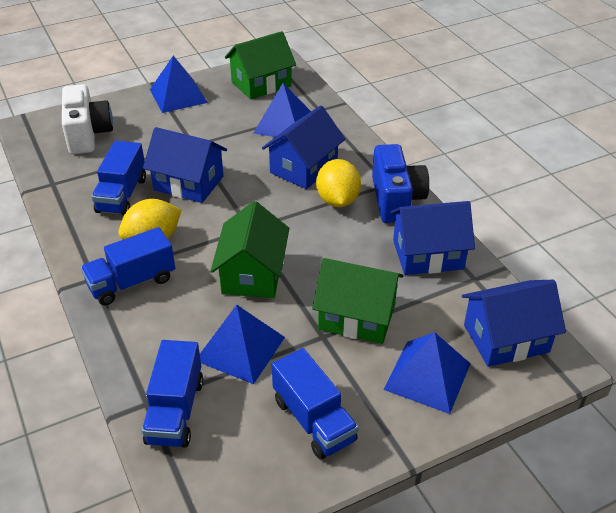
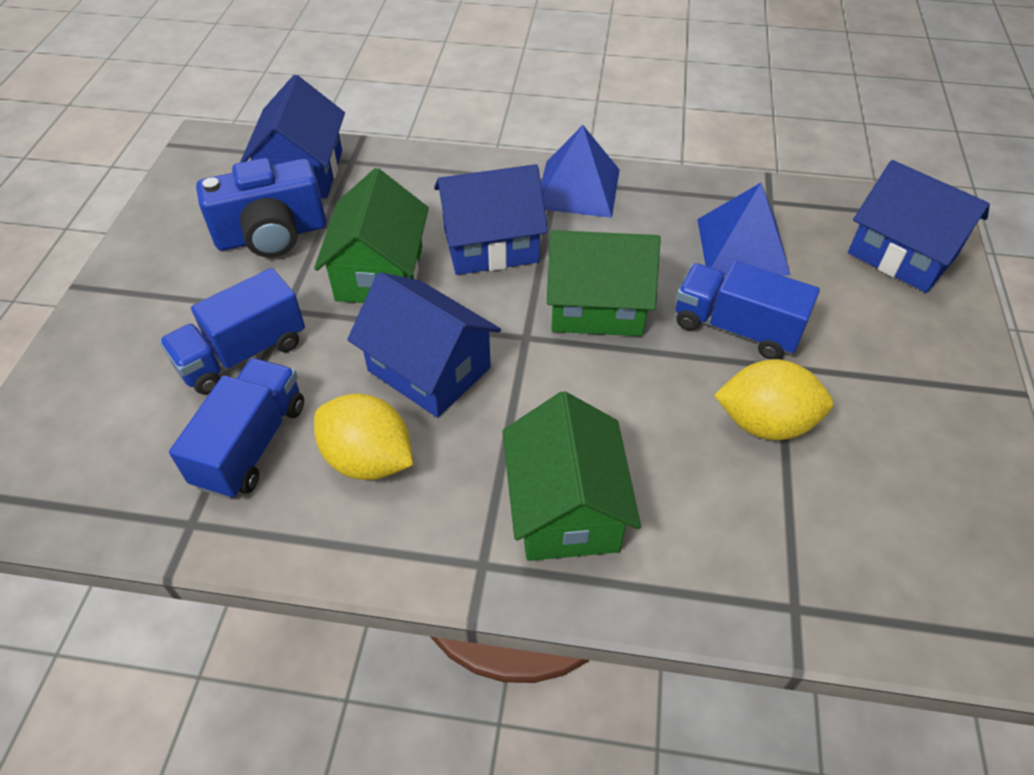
blue pyramid: 4 -> 2
blue truck: 4 -> 3
white camera: 1 -> 0

